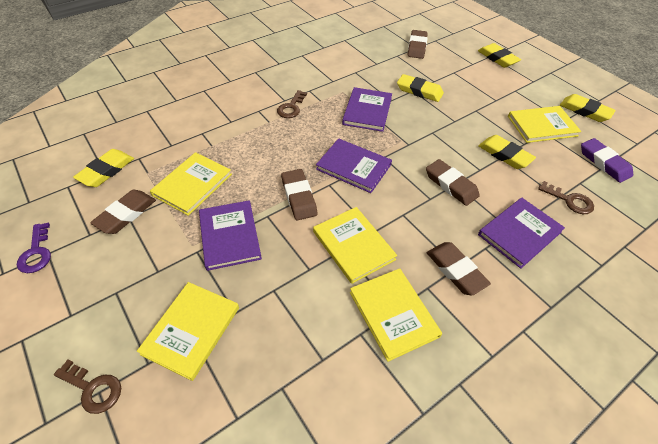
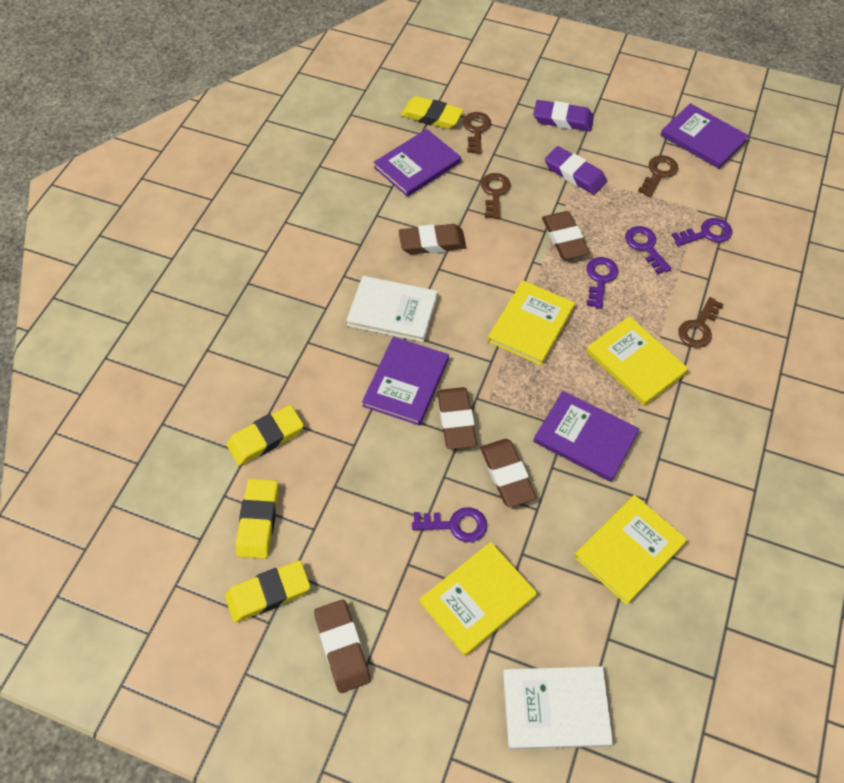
brown key: 3 -> 4
purple eraser: 1 -> 2
purple key: 1 -> 4
white book: 0 -> 2
yellow book: 5 -> 4
yellow eraser: 5 -> 4

